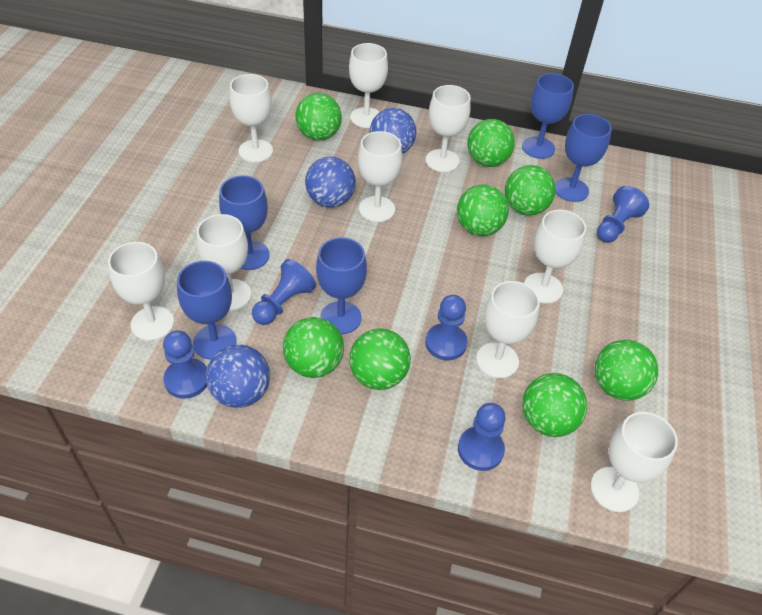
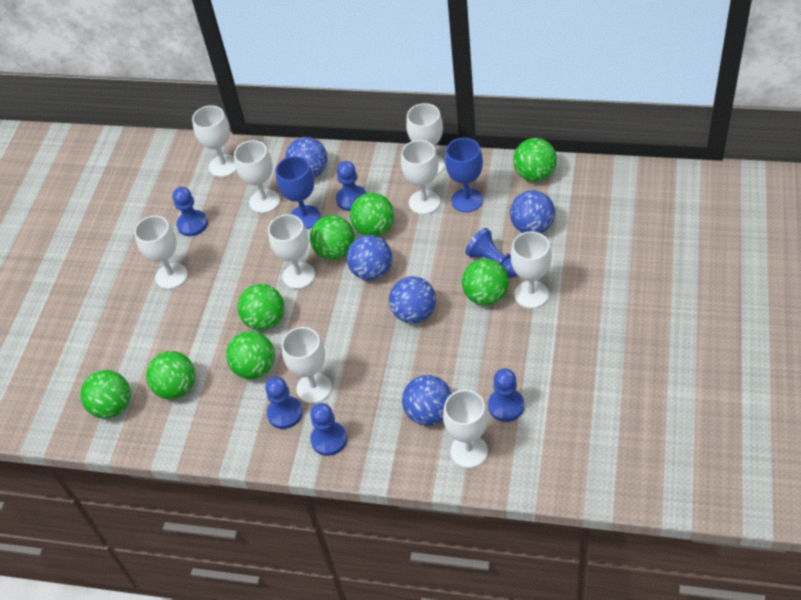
blue ball: 3 -> 5
blue goblet: 5 -> 2
blue pawn: 5 -> 6

